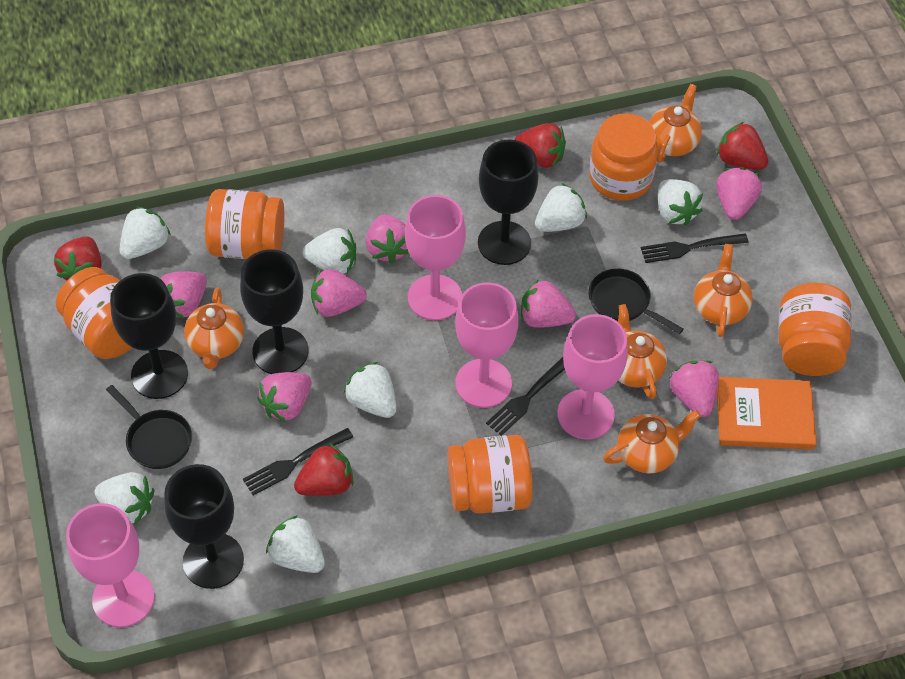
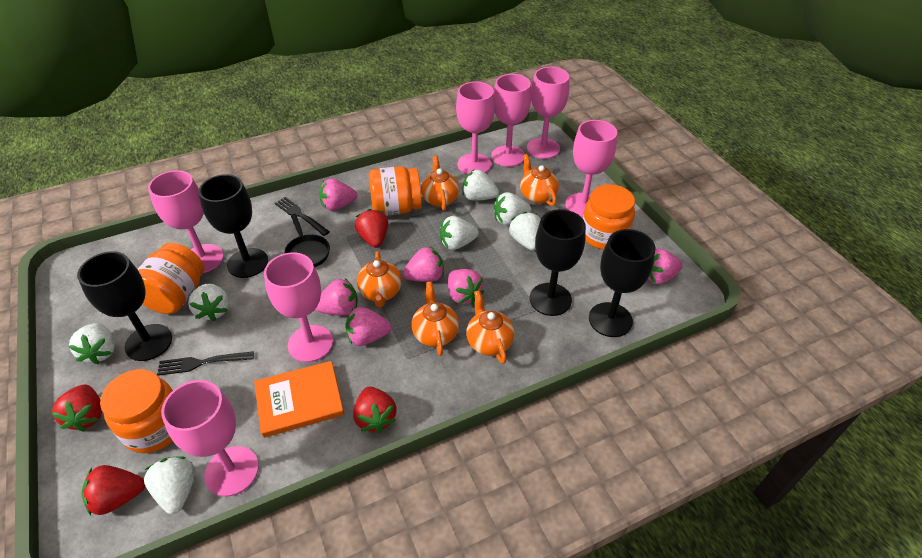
black fork: 3 -> 2
black pan: 2 -> 1
orange jar: 5 -> 4
pink goblet: 4 -> 7
pink strawberry: 7 -> 6

